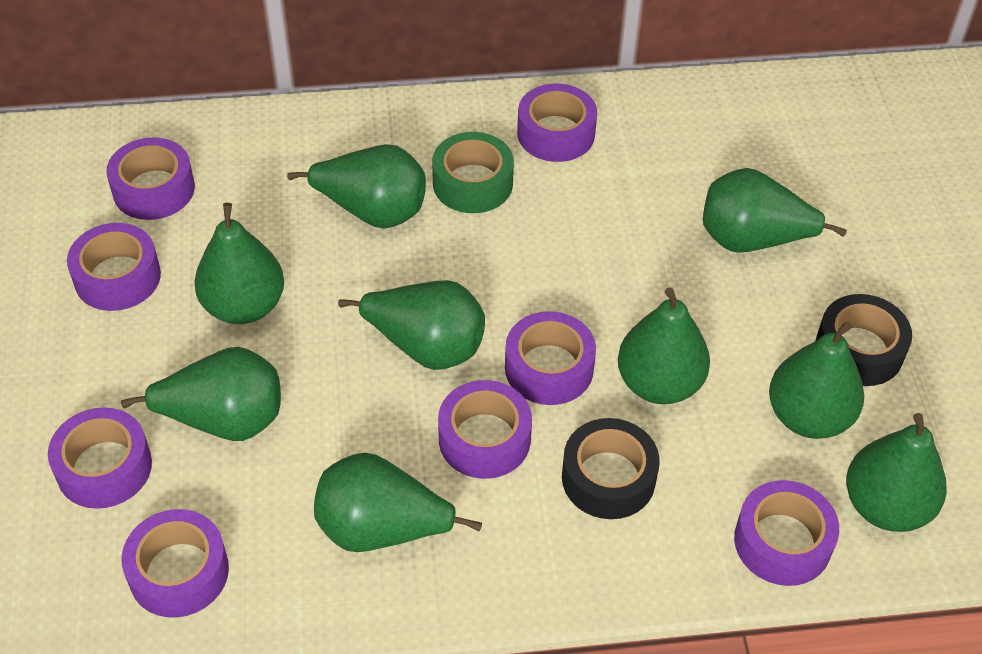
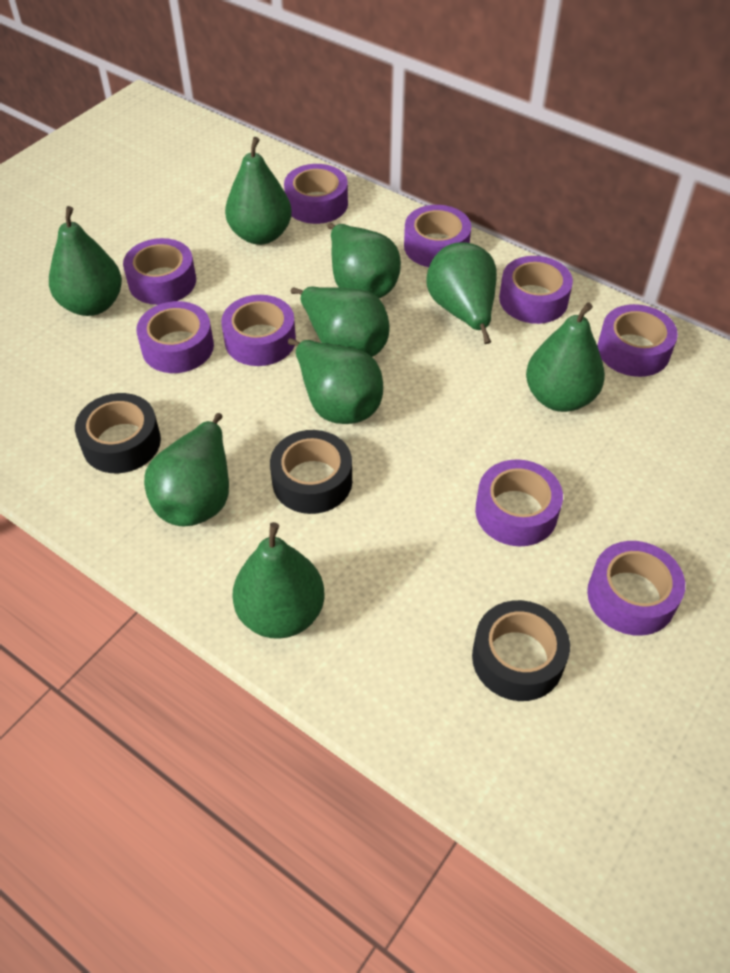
black tape: 2 -> 3
green tape: 1 -> 0
purple tape: 8 -> 9

